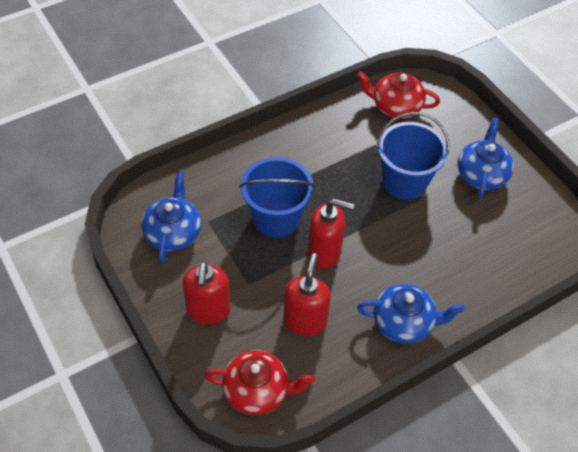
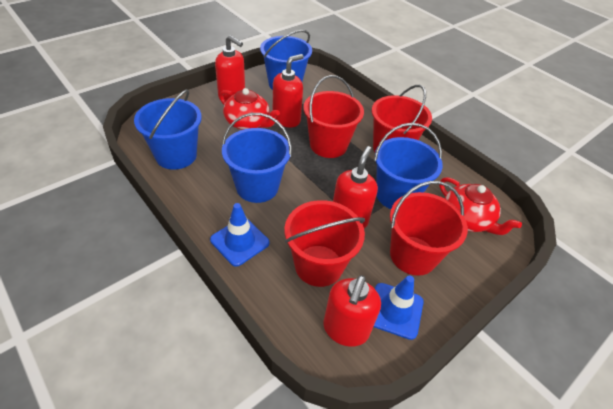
blue bucket: 2 -> 4
blue teapot: 3 -> 0
blue traffic cone: 0 -> 2
red bucket: 0 -> 4
red soap dispenser: 3 -> 4

